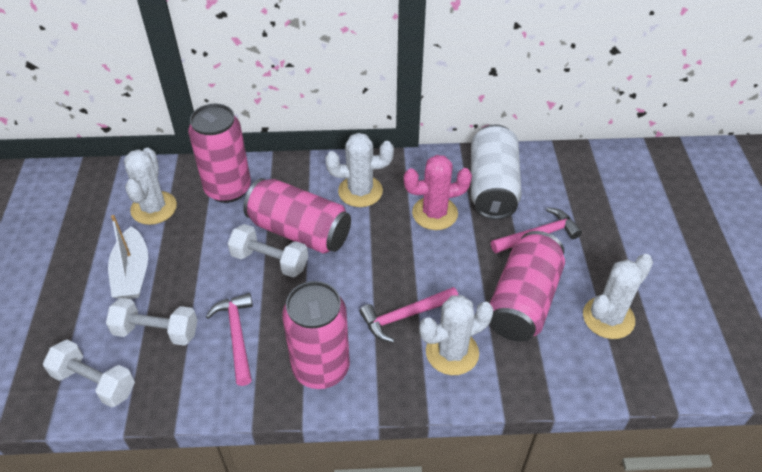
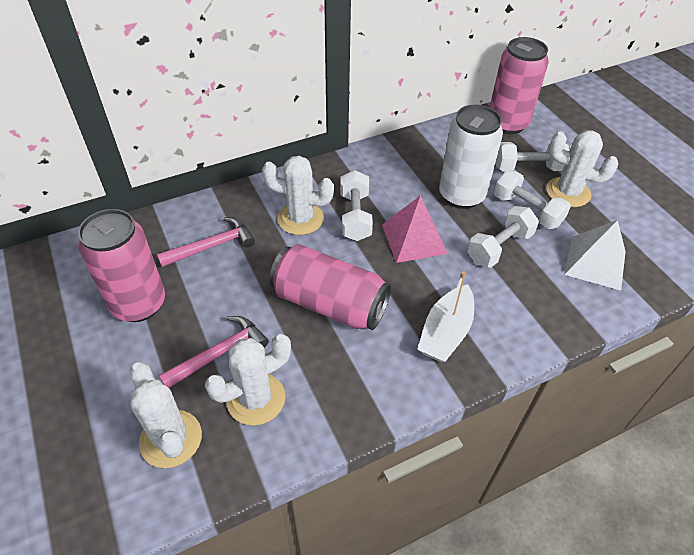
pink cactus: 1 -> 0
pink can: 4 -> 3
pink hammer: 3 -> 2
pink pyramid: 0 -> 1
white dumbbell: 3 -> 4
white pyramid: 0 -> 1

